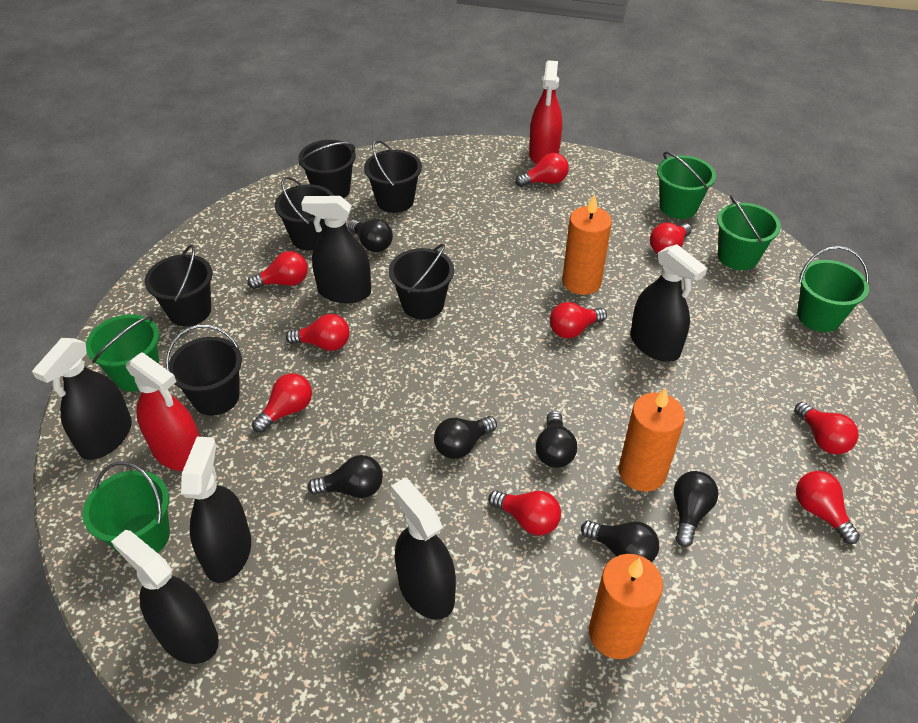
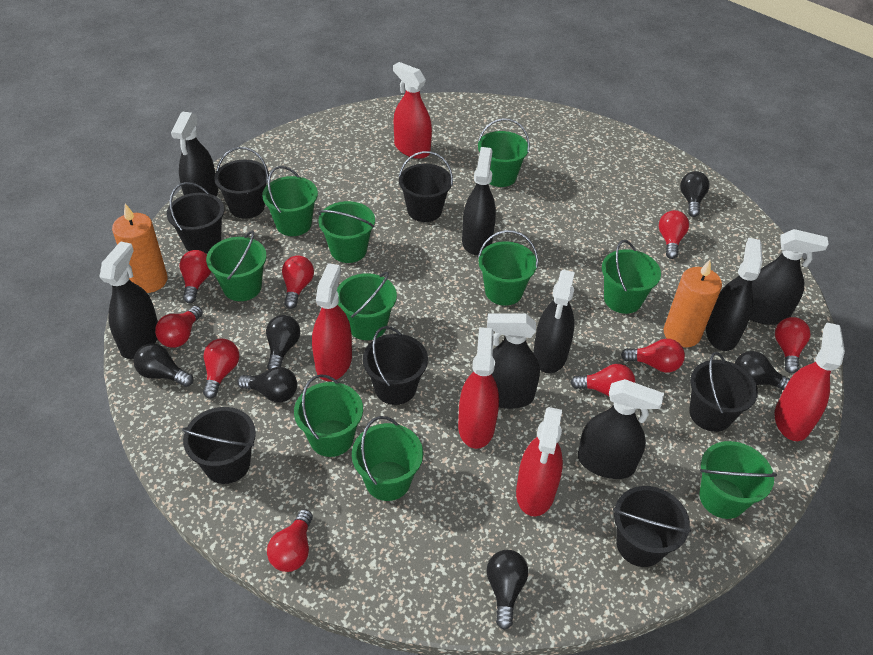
black bucket: 6 -> 7
black spray bottle: 6 -> 8
green bucket: 5 -> 10
orange candle: 3 -> 2
red spray bottle: 2 -> 5

